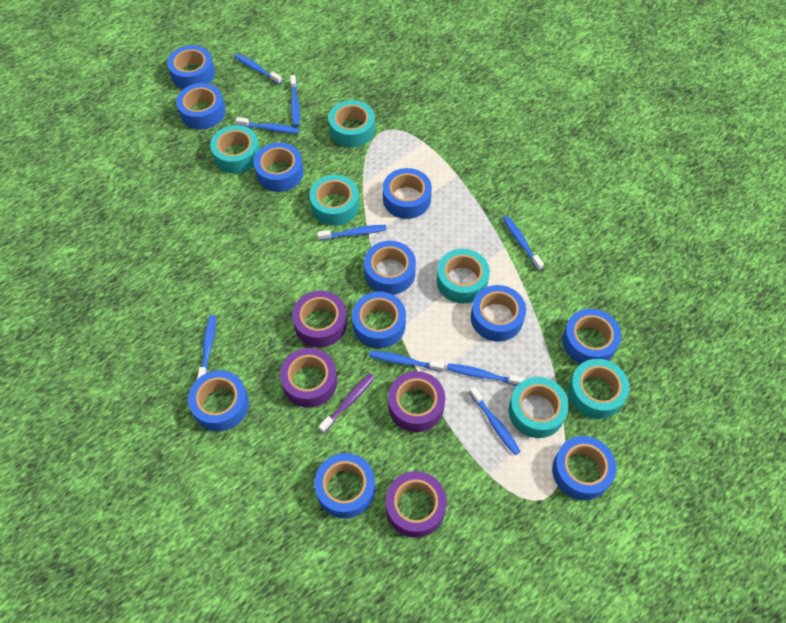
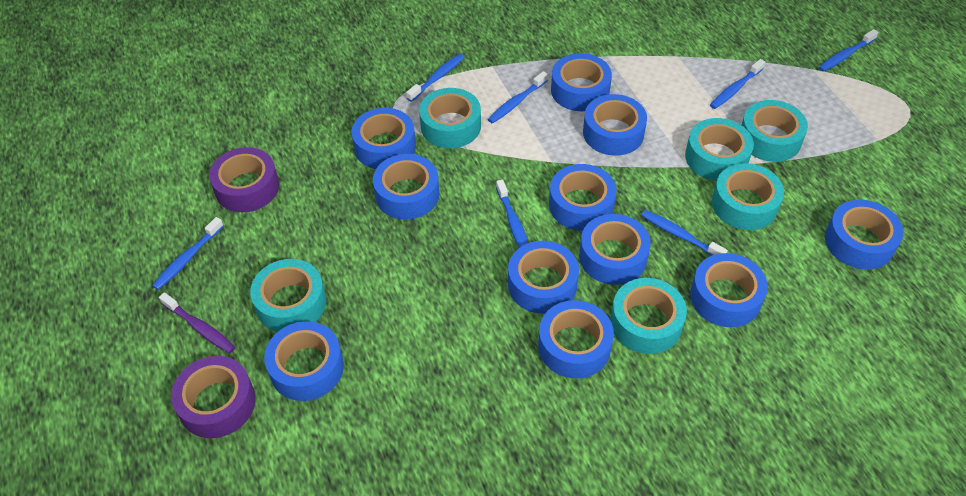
blue toothbrush: 9 -> 7
purple tape: 4 -> 2

